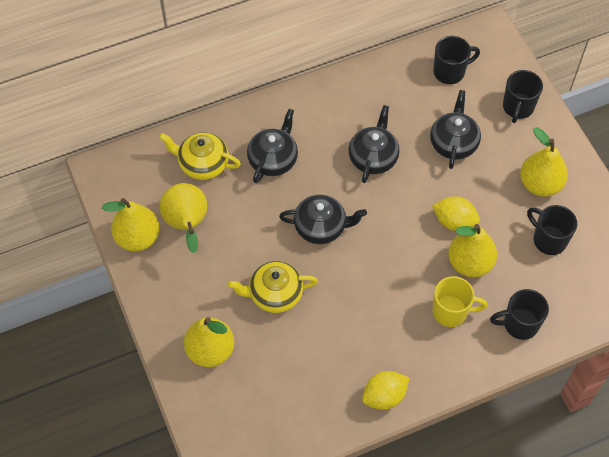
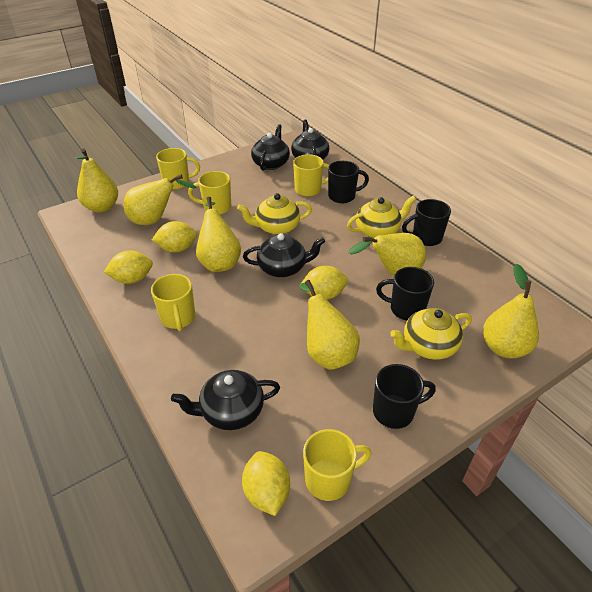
yellow lemon: 2 -> 4
yellow mug: 1 -> 5
yellow pear: 5 -> 6
yellow teapot: 2 -> 3

